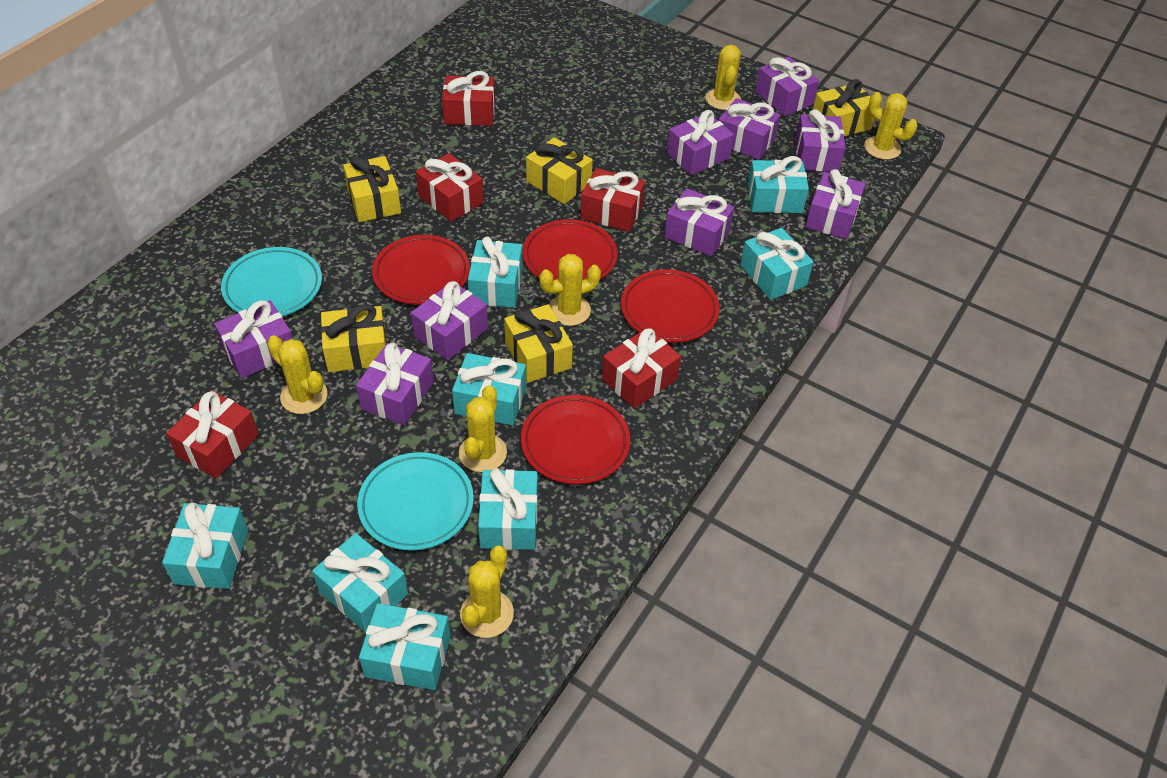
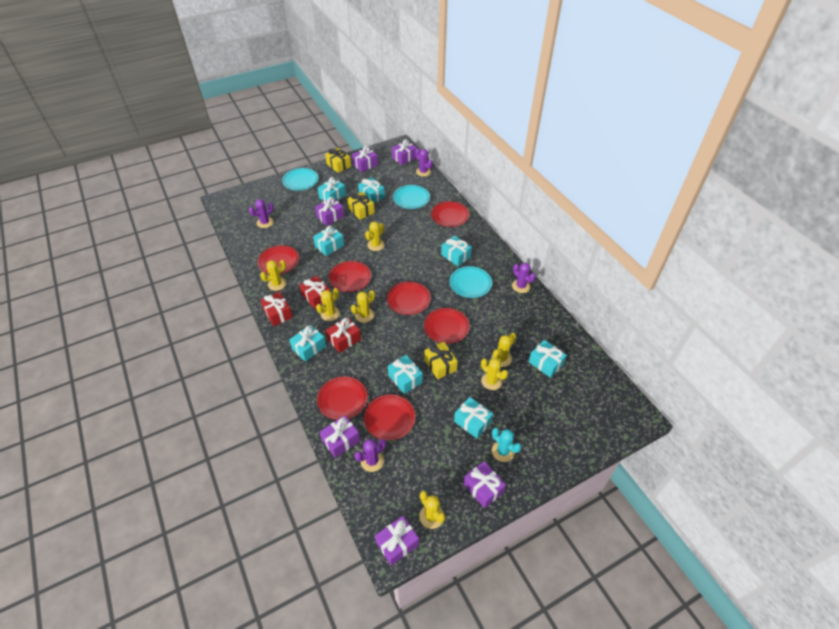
purple cactus: 0 -> 4
purple gift: 9 -> 6
red gift: 5 -> 3
red plate: 4 -> 7
turquoise cactus: 0 -> 1
turquoise plate: 2 -> 3
yellow cactus: 6 -> 7
yellow gift: 5 -> 3

